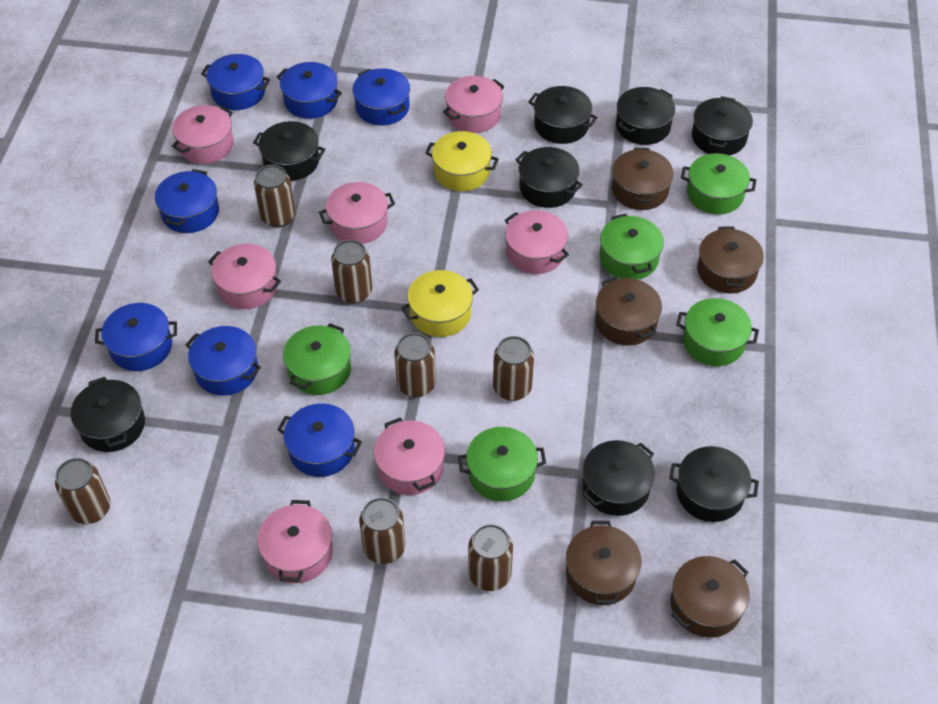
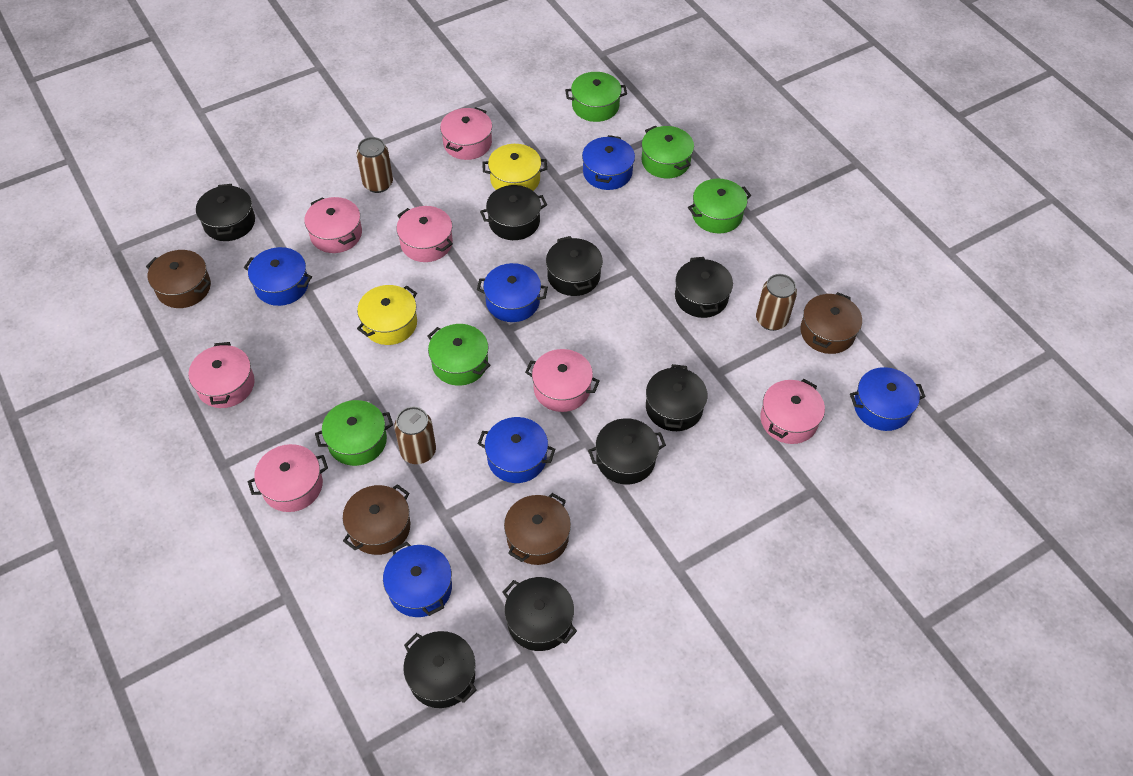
blue pot: 7 -> 6
brown can: 7 -> 3
brown pot: 5 -> 4

